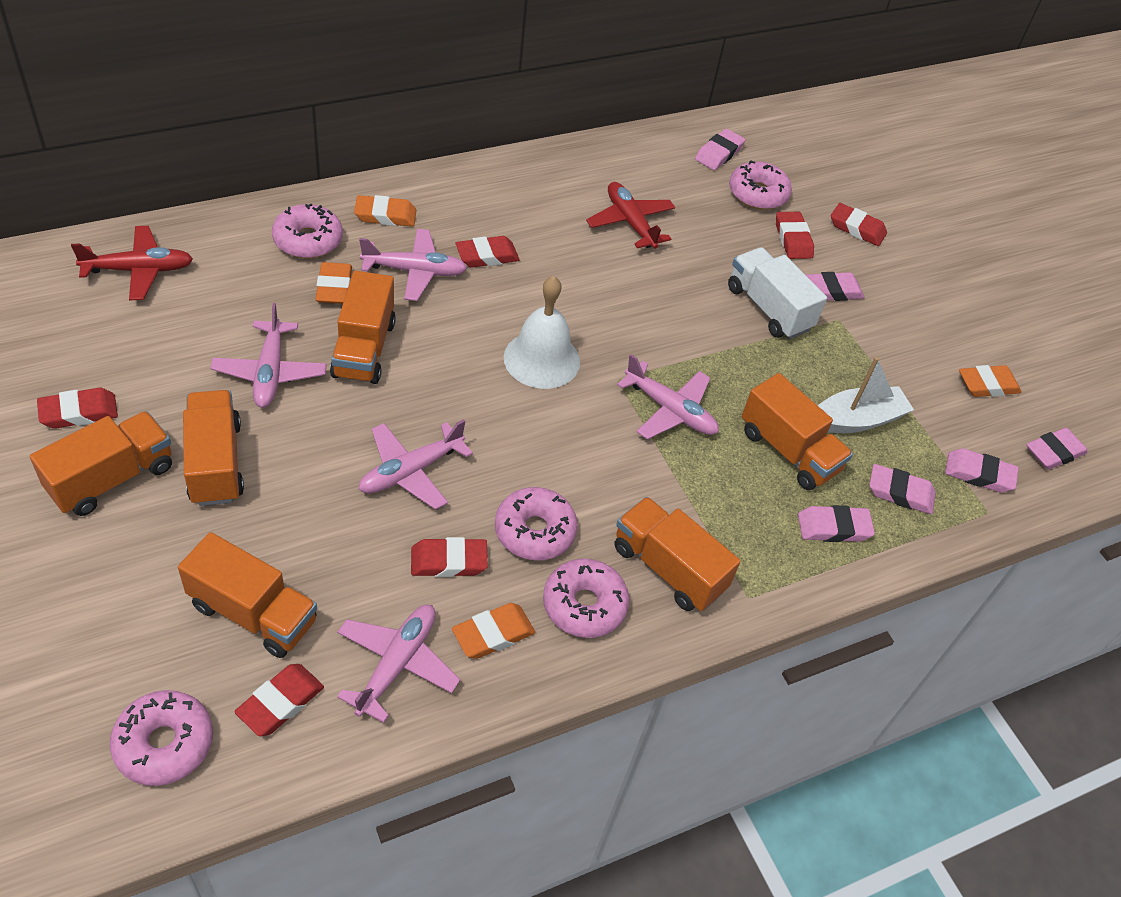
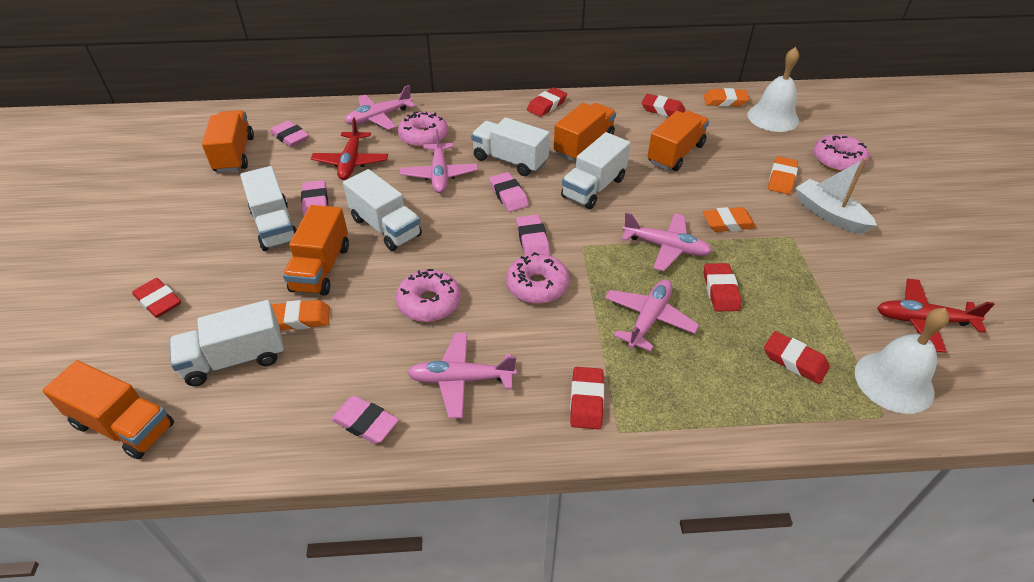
orange truck: 6 -> 5
pink donut: 5 -> 4
pink eraser: 6 -> 5
white bell: 1 -> 2
white truck: 1 -> 5

